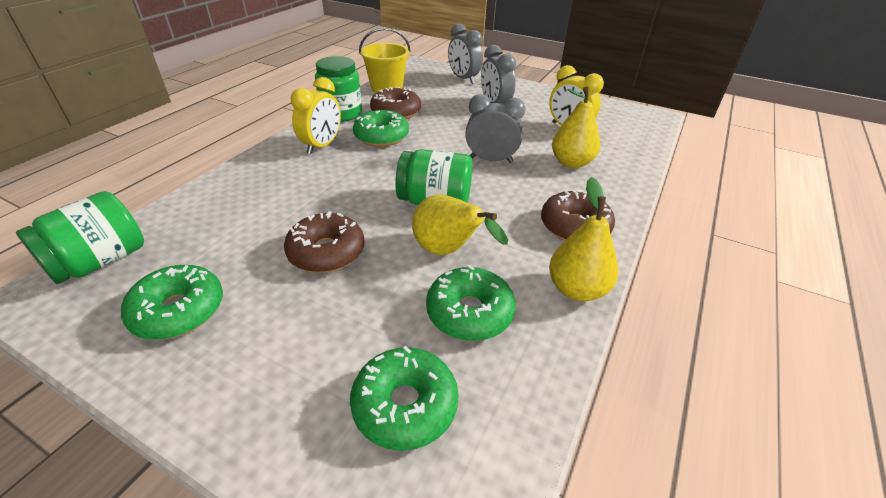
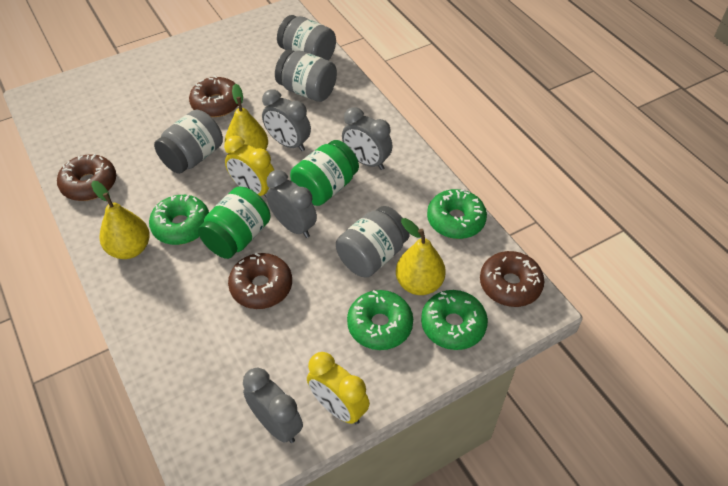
brown donut: 3 -> 4
green jar: 3 -> 2
grey clock: 3 -> 4
grey jar: 0 -> 4
yellow bucket: 1 -> 0

